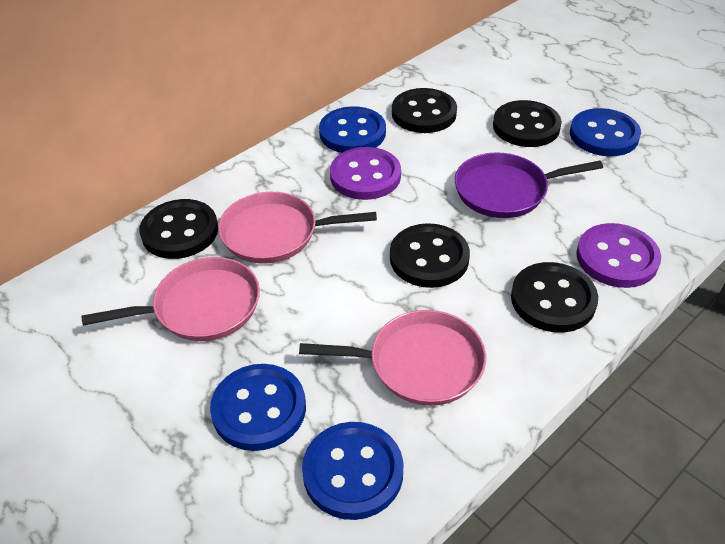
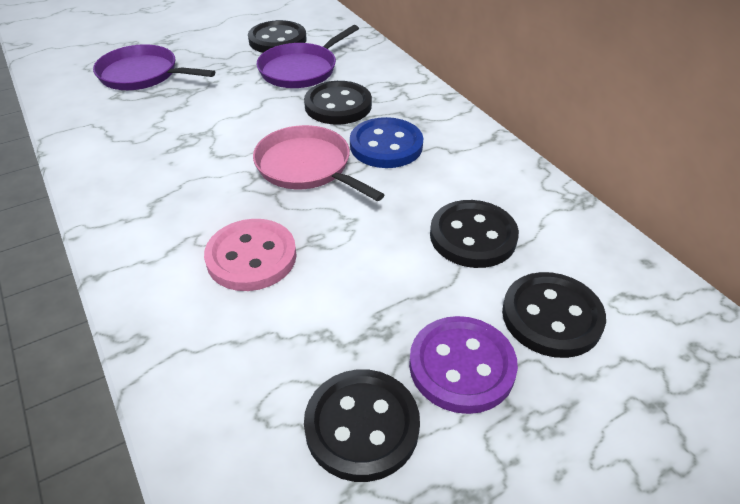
blue button: 4 -> 1
pink button: 0 -> 1
pink pan: 3 -> 1
purple button: 2 -> 1
purple pan: 1 -> 2

